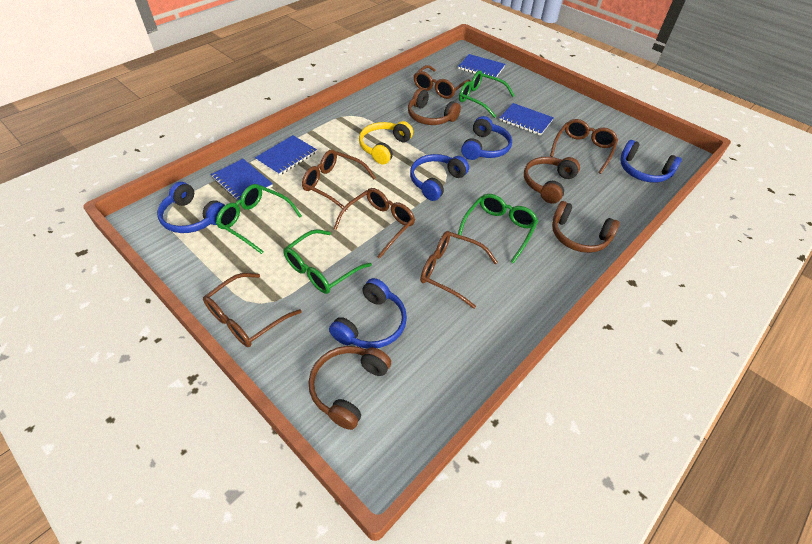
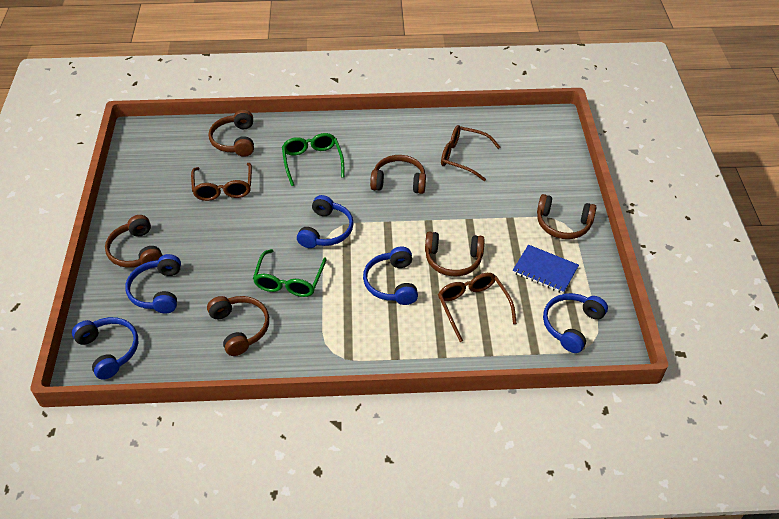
blue notebook: 4 -> 1
brown glasses: 6 -> 3
brown headphones: 4 -> 6
green glasses: 4 -> 2
yellow headphones: 1 -> 0

